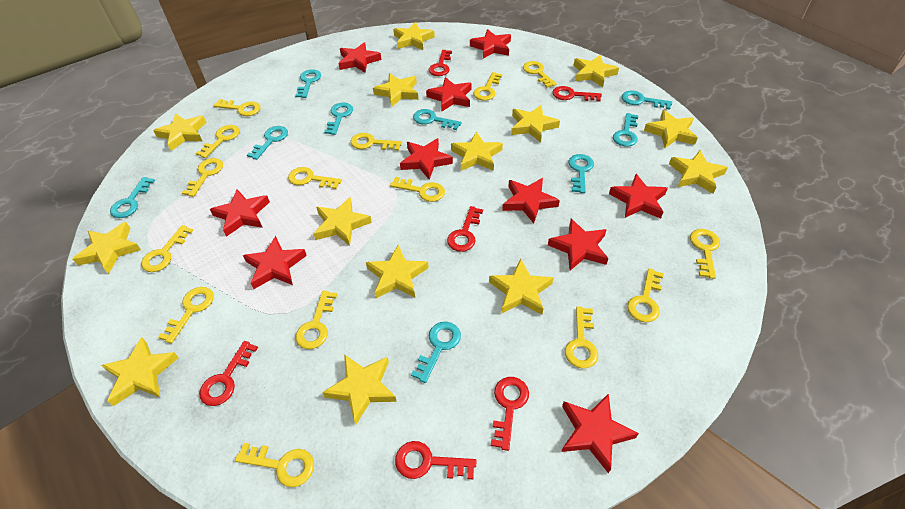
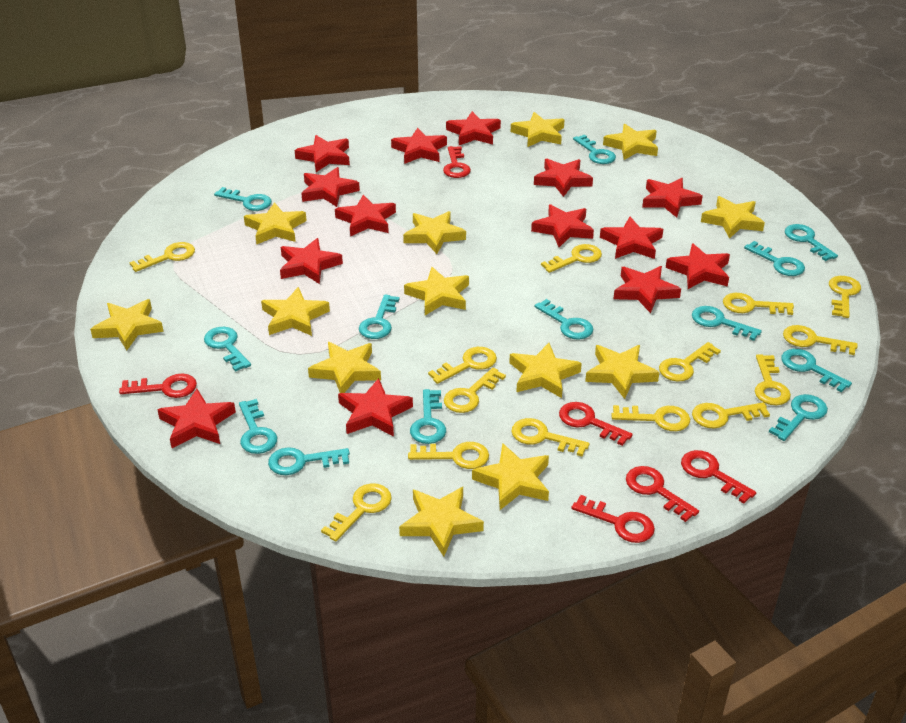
red star: 10 -> 14
turquoise key: 9 -> 13
yellow key: 15 -> 14
yellow star: 14 -> 13

